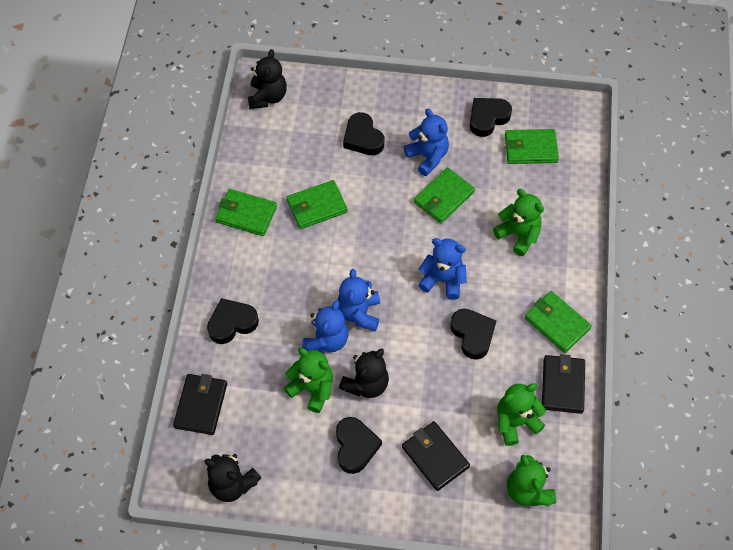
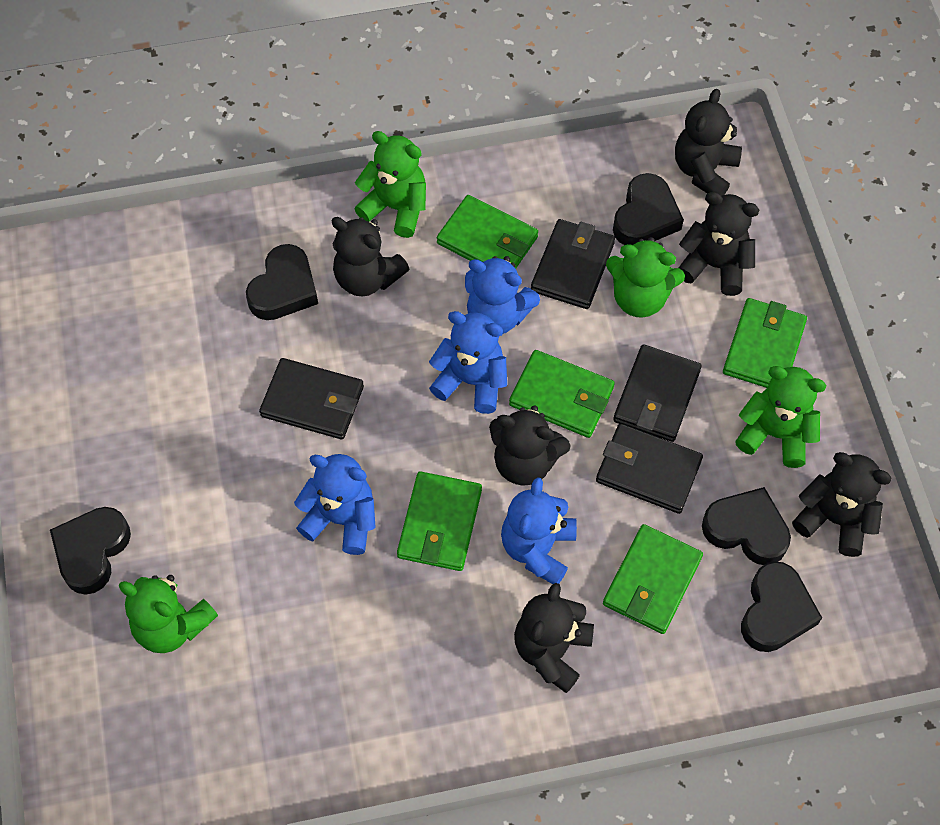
black teddy bear: 3 -> 6
black wallet: 3 -> 4

